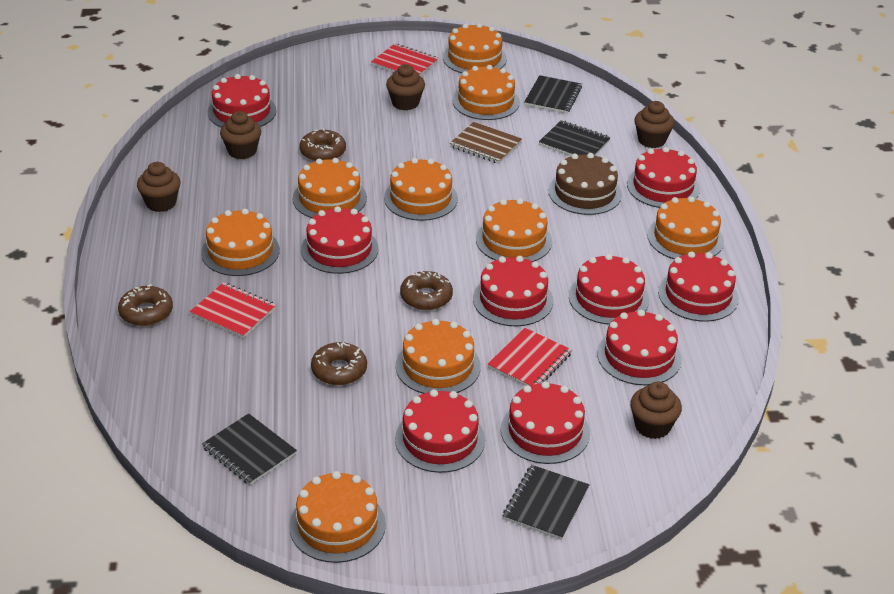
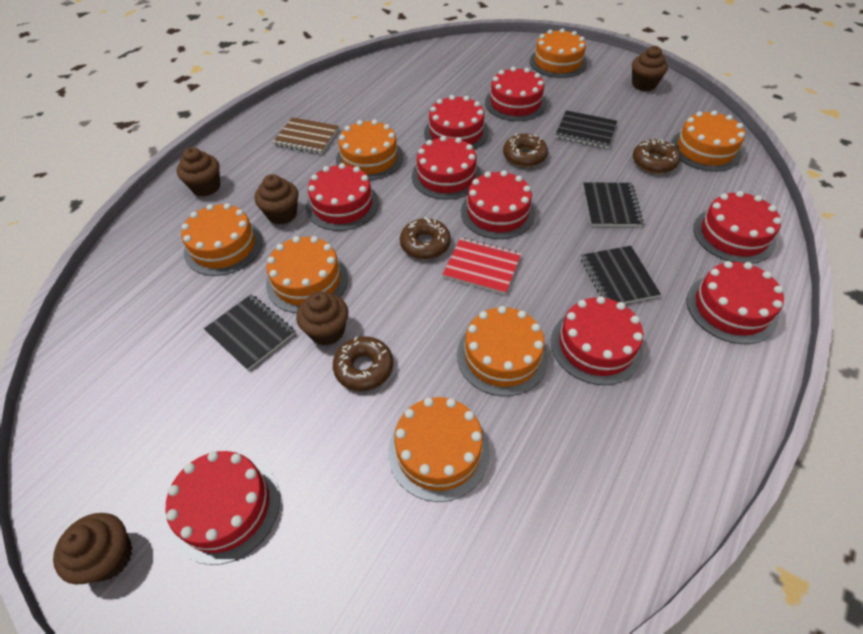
brown cake: 1 -> 0
orange cake: 9 -> 7
red notebook: 3 -> 1

